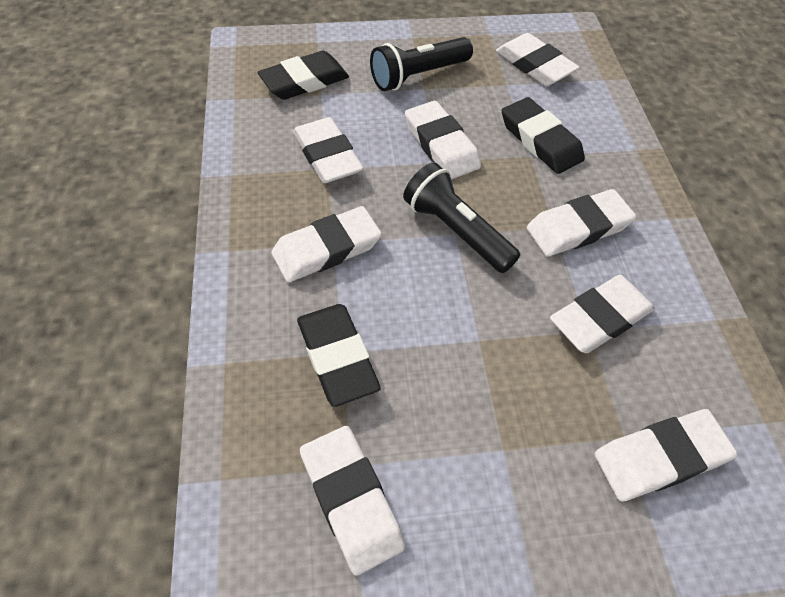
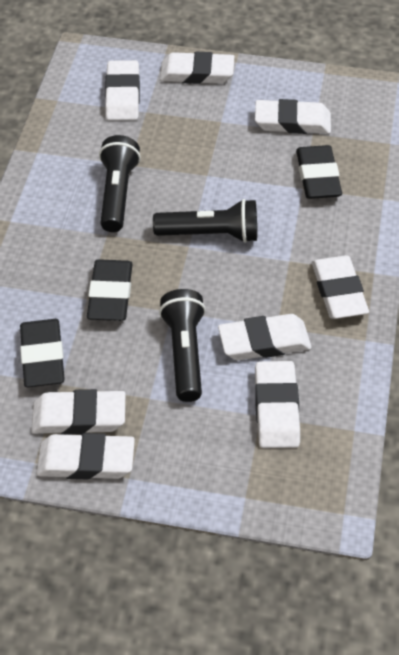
black flashlight: 2 -> 3

